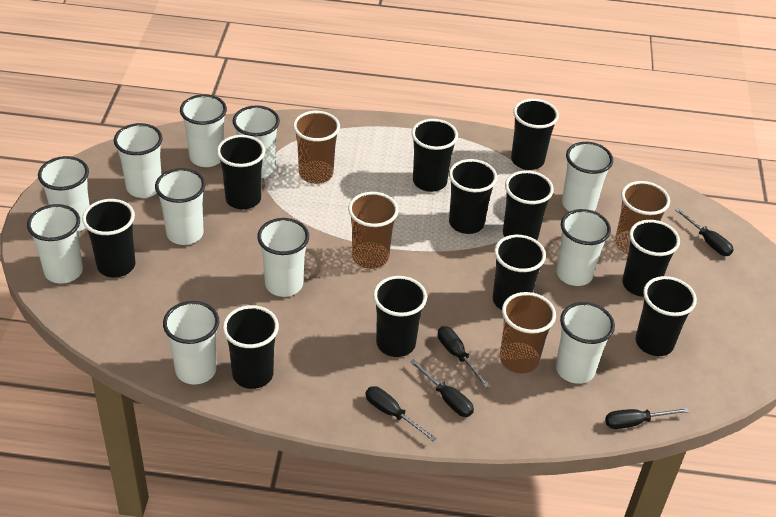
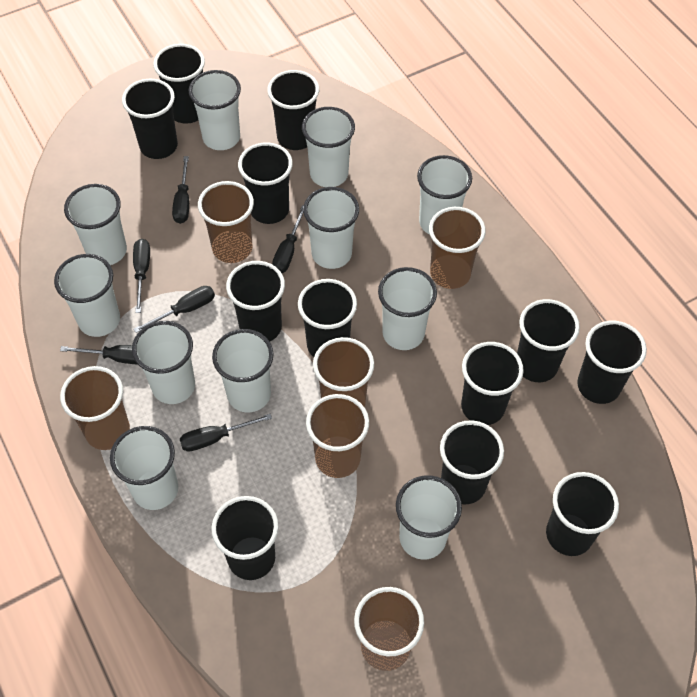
black cup: 11 -> 12
black screwdriver: 5 -> 6
brown cup: 4 -> 6

